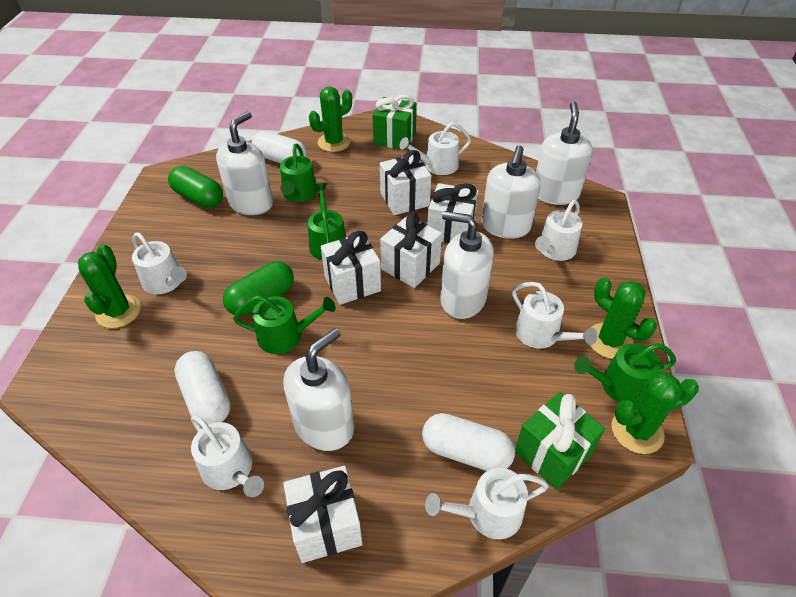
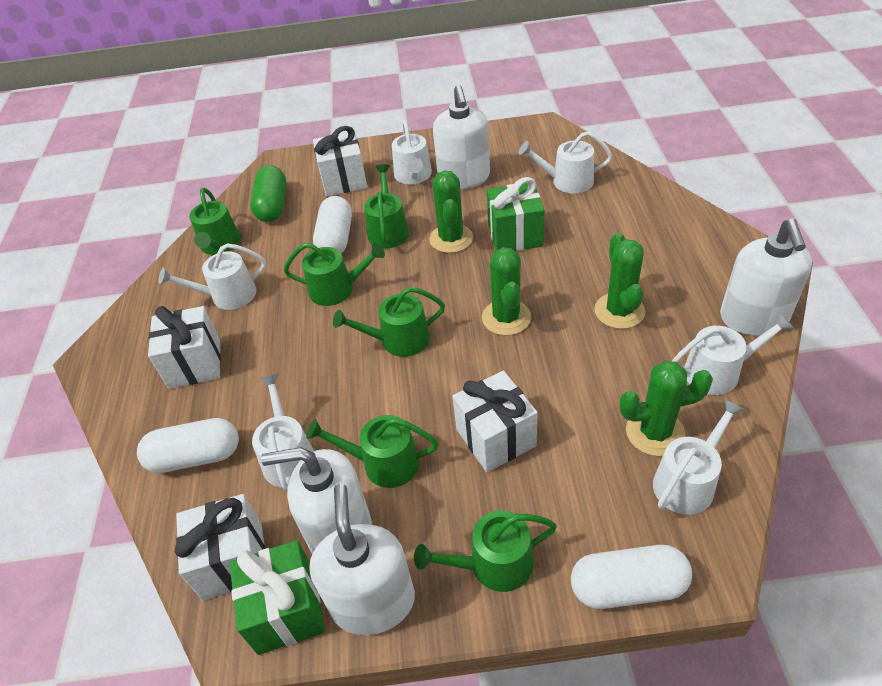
green capsule: 2 -> 1
green watering can: 4 -> 6
white gift: 5 -> 4
white soap dispenser: 5 -> 4

